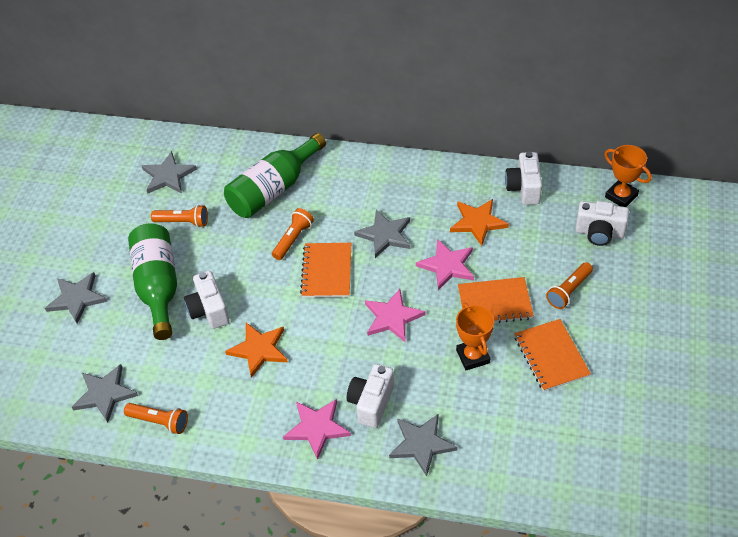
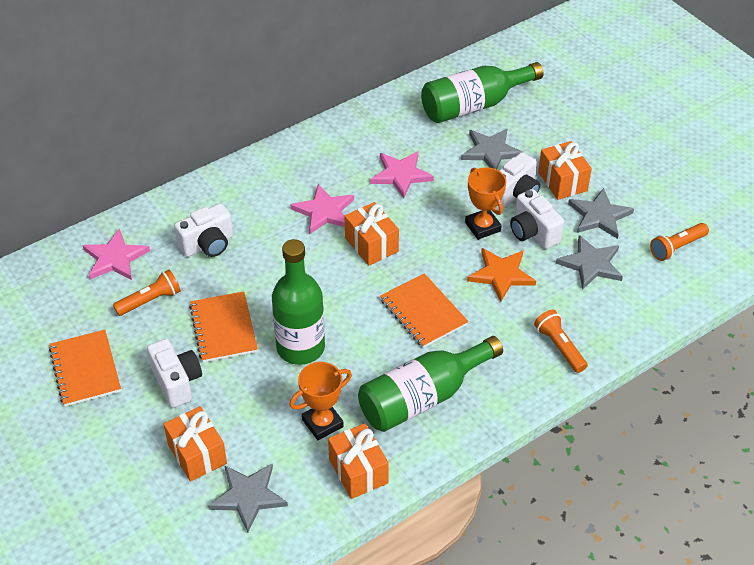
green bottle: 2 -> 3
grey star: 5 -> 4
orange flashlight: 4 -> 3
orange gift: 0 -> 4
orange star: 2 -> 1

